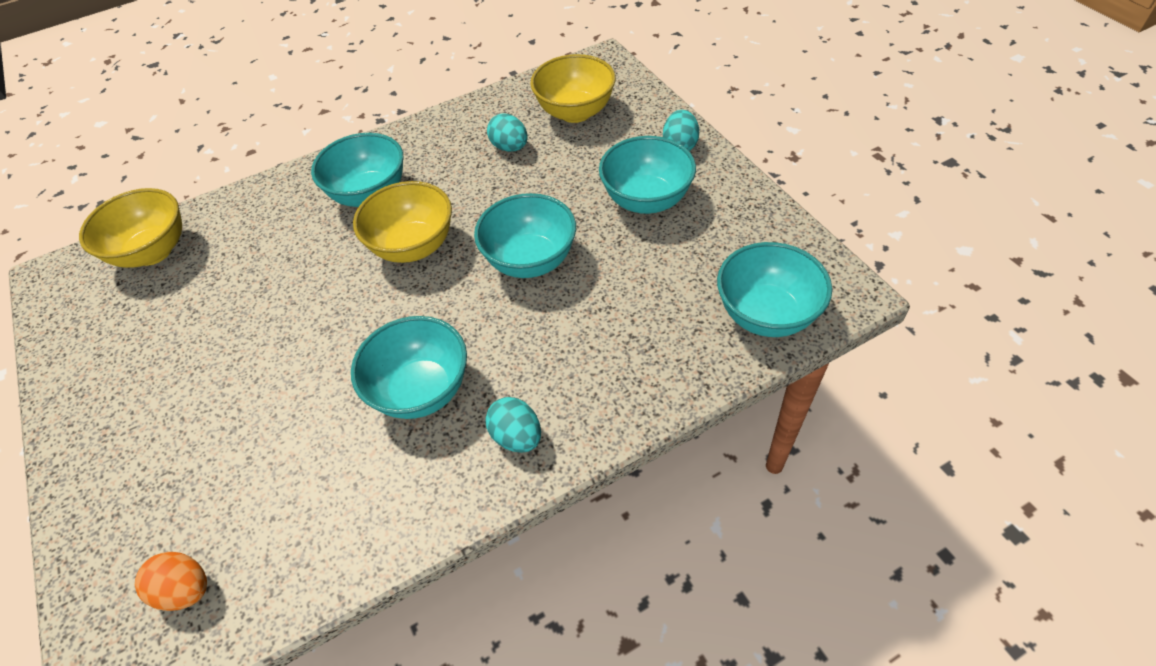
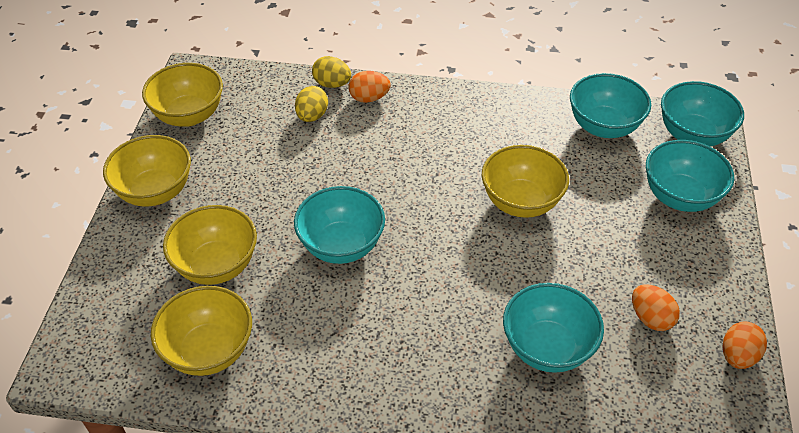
orange egg: 1 -> 3
turquoise egg: 3 -> 0
yellow bowl: 3 -> 5
yellow egg: 0 -> 2

